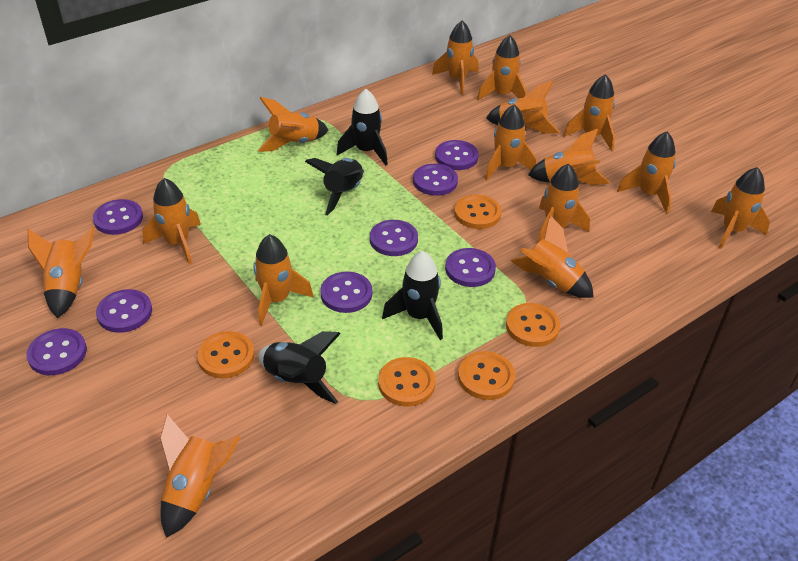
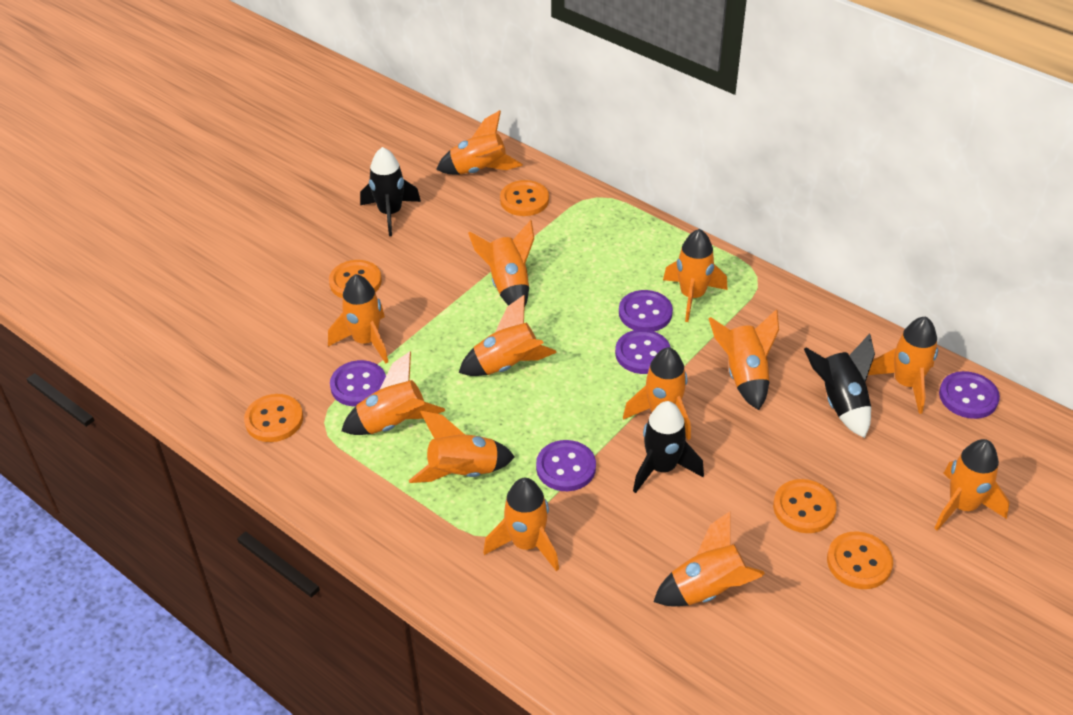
black rocket: 4 -> 3
orange rocket: 15 -> 13
purple button: 8 -> 5

